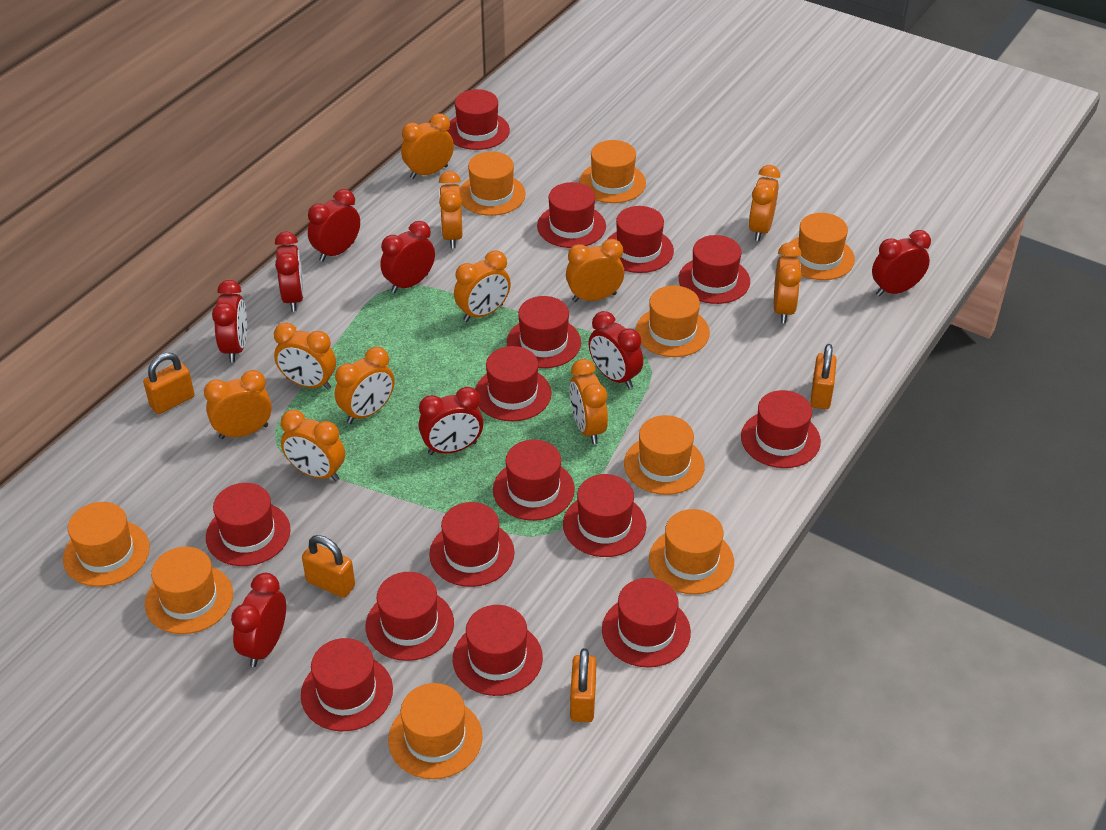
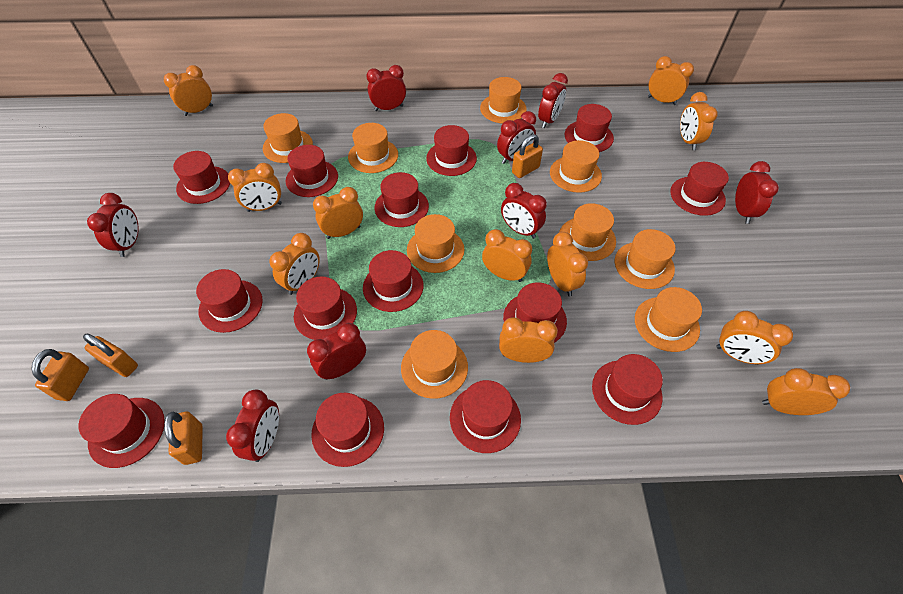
red hat: 15 -> 14

